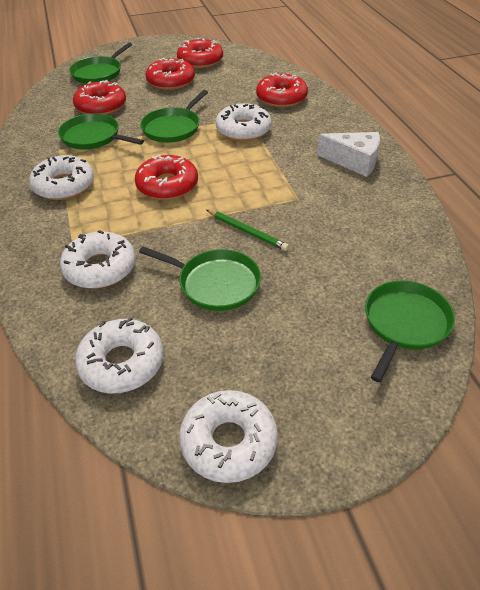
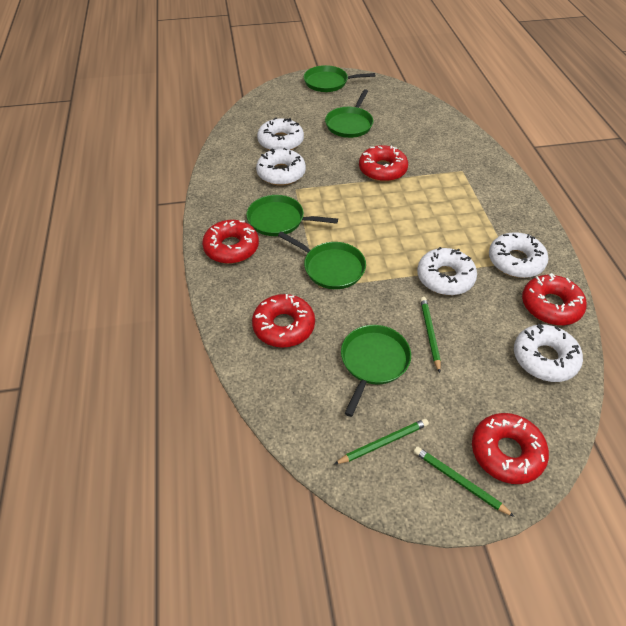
green pencil: 1 -> 3
white cheese: 1 -> 0

